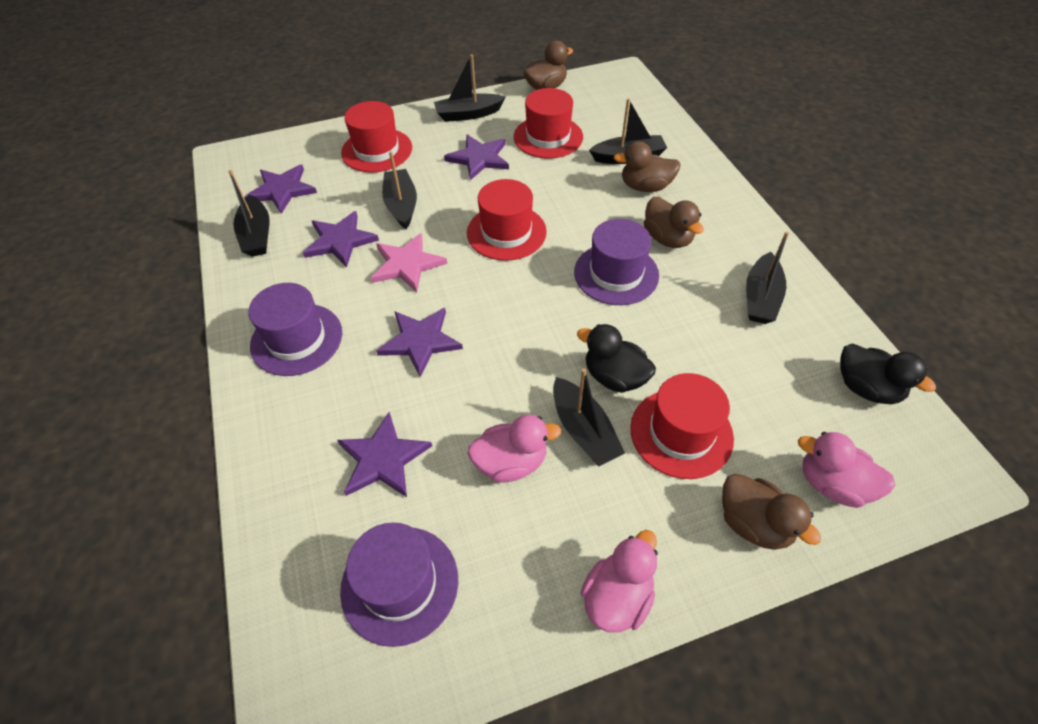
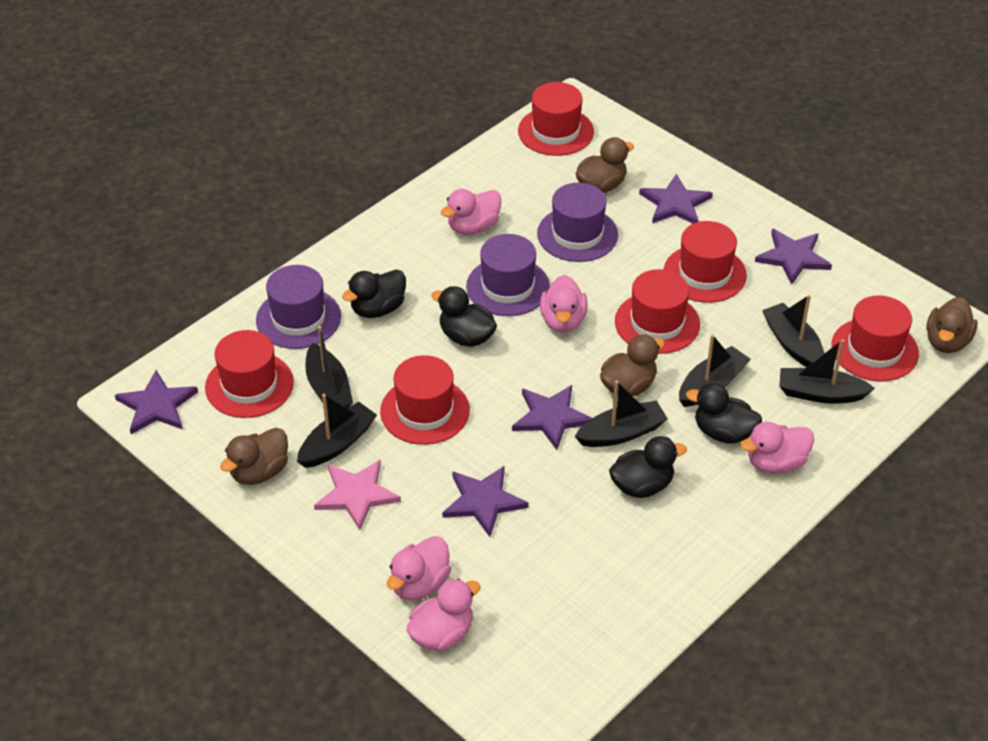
black duck: 2 -> 4
pink duck: 3 -> 5
red hat: 4 -> 6

